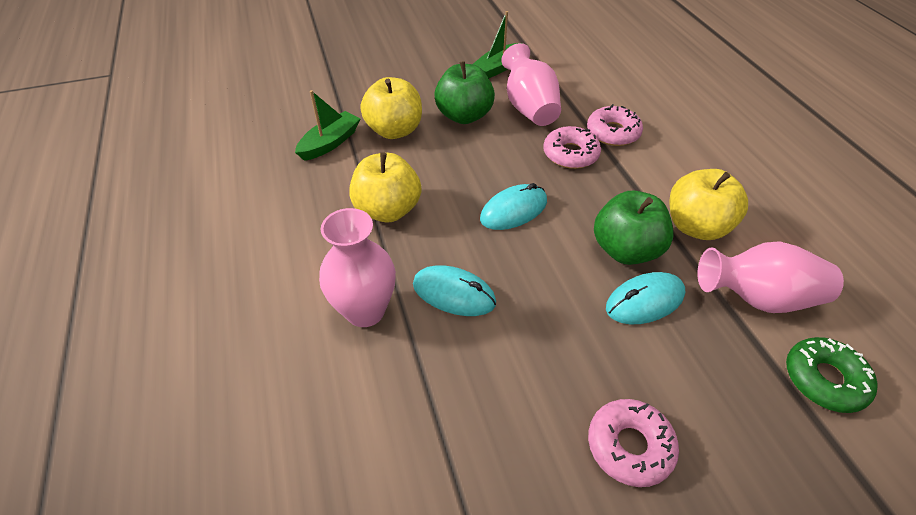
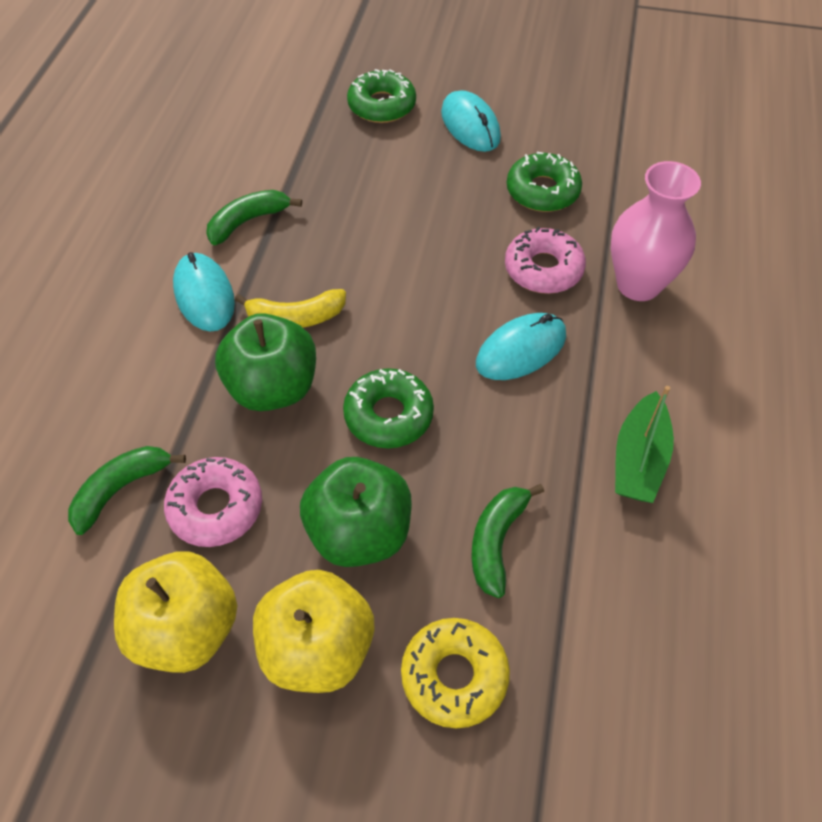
green banana: 0 -> 3
green boat: 2 -> 1
green donut: 1 -> 3
pink donut: 3 -> 2
pink vase: 3 -> 1
yellow apple: 3 -> 2
yellow banana: 0 -> 1
yellow donut: 0 -> 1

